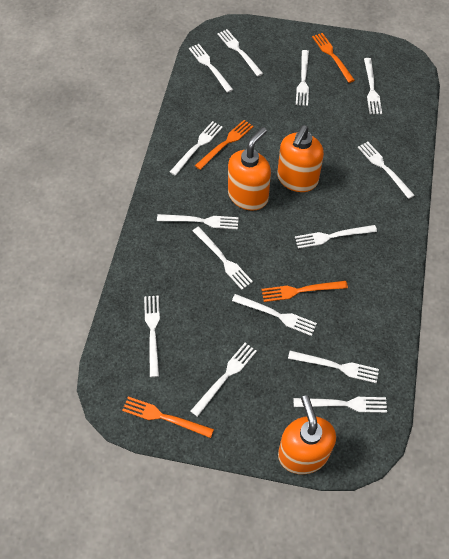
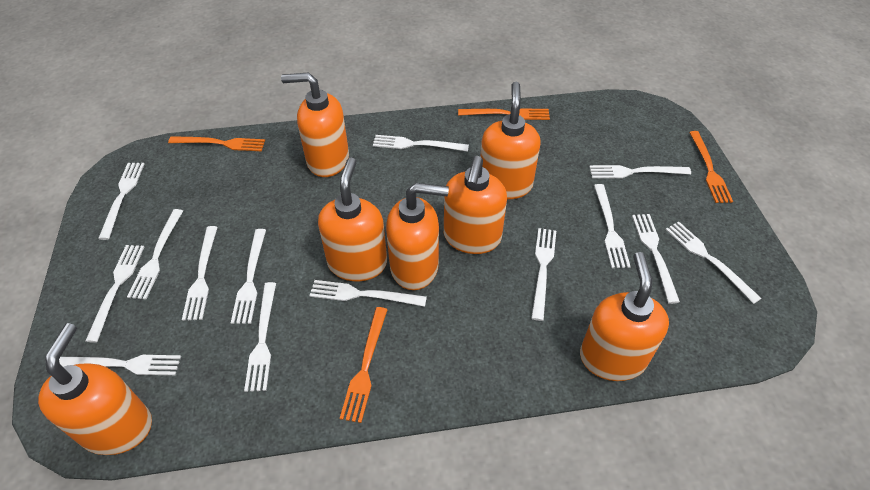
orange soap dispenser: 3 -> 7

